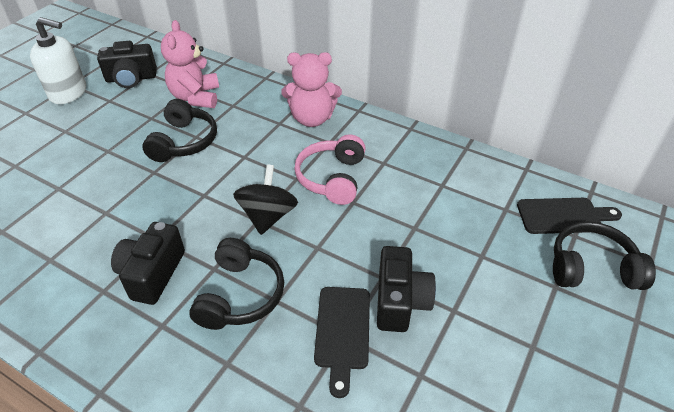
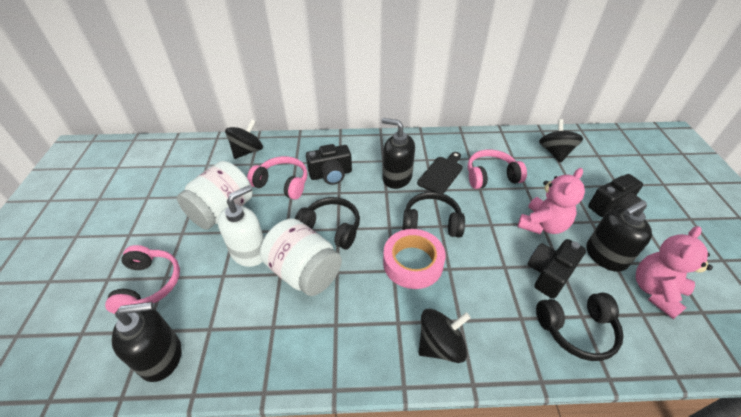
black cutting board: 2 -> 1
black soap dispenser: 0 -> 3
black spinning top: 1 -> 3
pink headphones: 1 -> 3
pink tape: 0 -> 1
white jar: 0 -> 2

